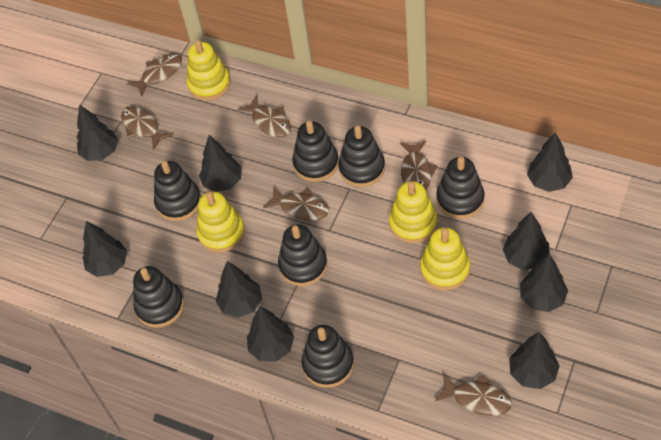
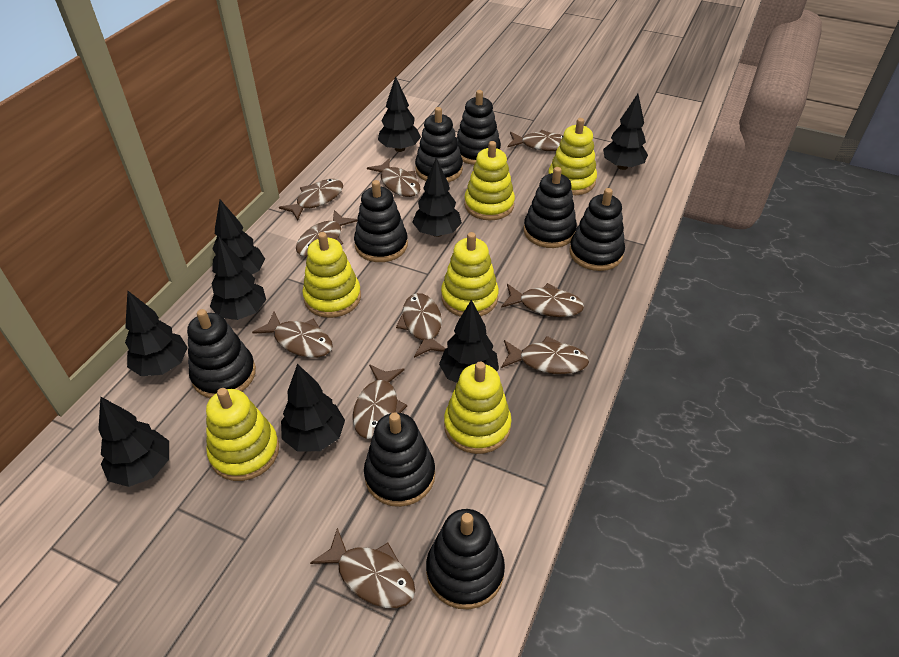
black stacking toy: 7 -> 8
brown fish: 6 -> 10
yellow stacking toy: 4 -> 6

